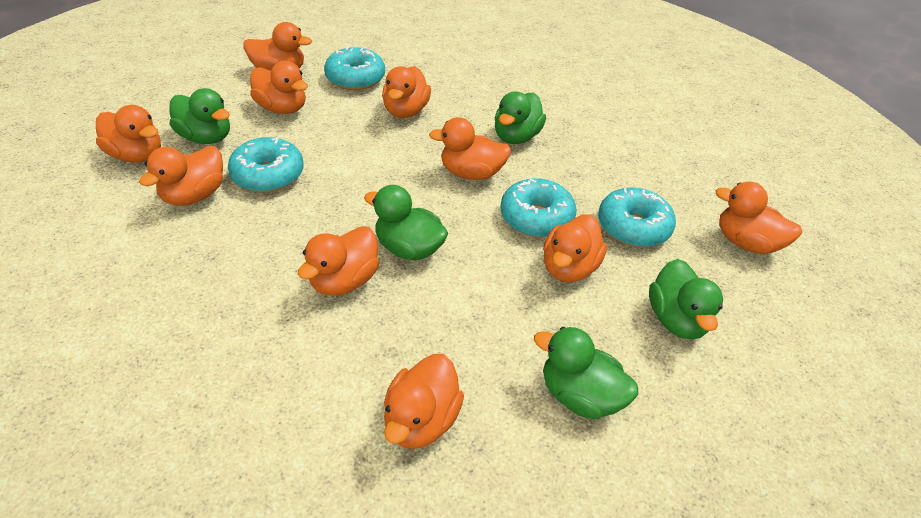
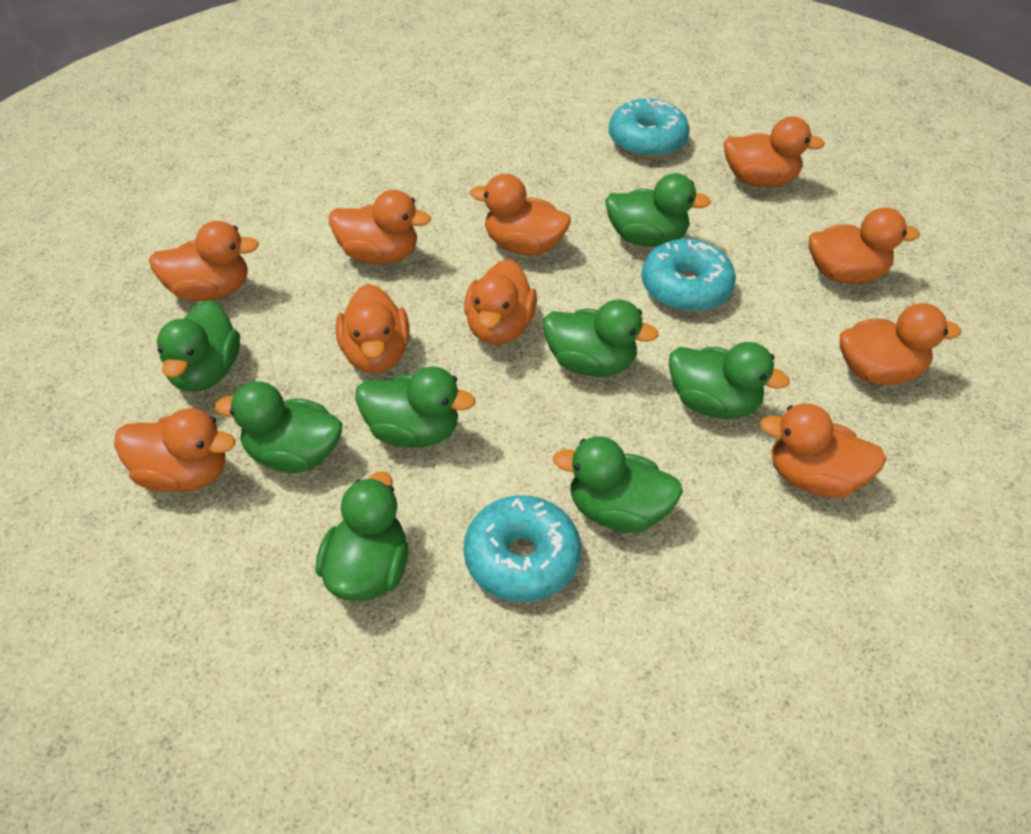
green duck: 5 -> 8
turquoise donut: 4 -> 3

